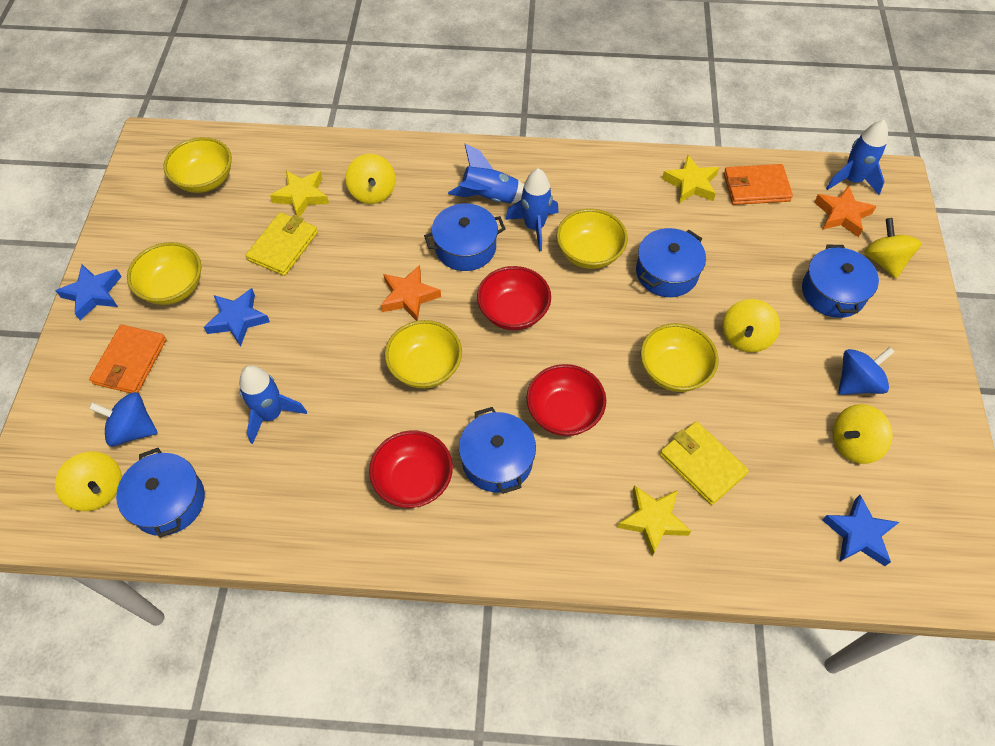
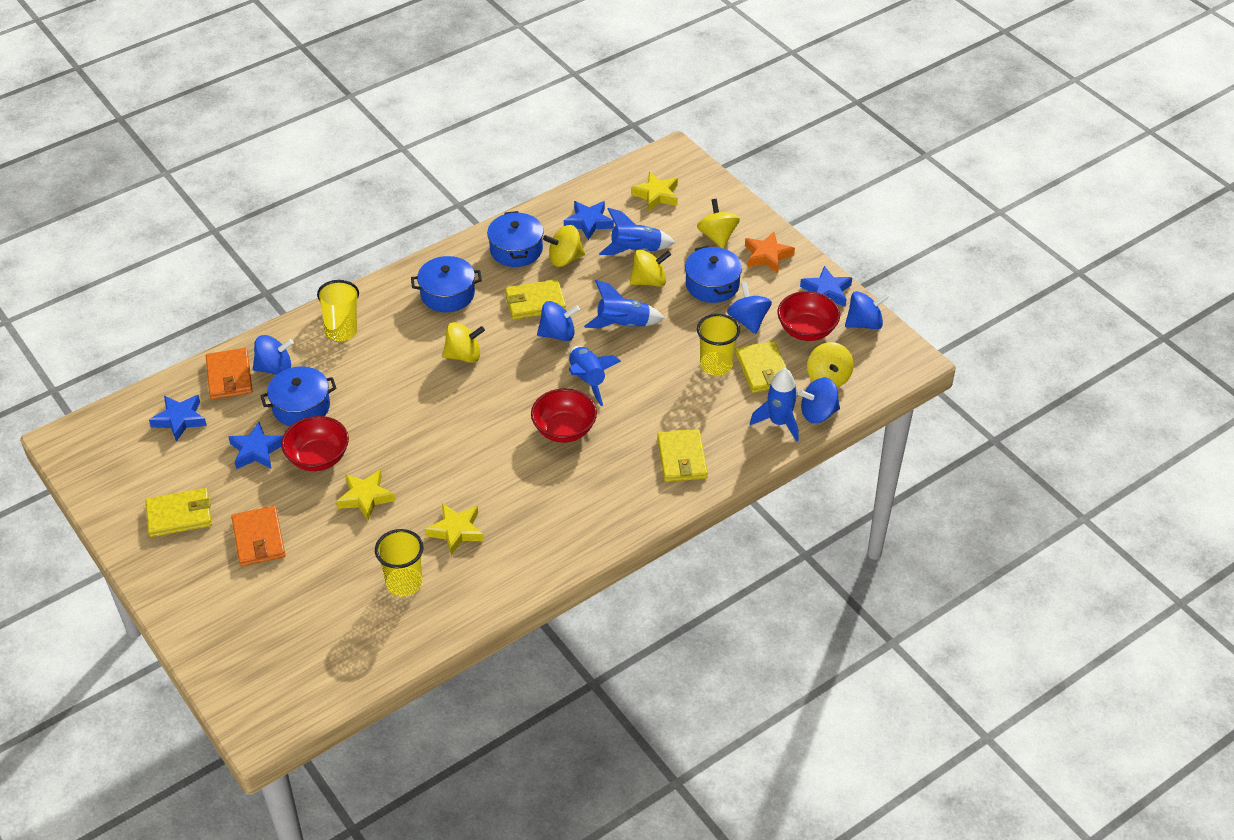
blue pot: 5 -> 4
blue spinning top: 2 -> 5
blue star: 3 -> 4
orange star: 2 -> 1
yellow bowl: 5 -> 0
yellow cup: 0 -> 3
yellow wallet: 2 -> 4

